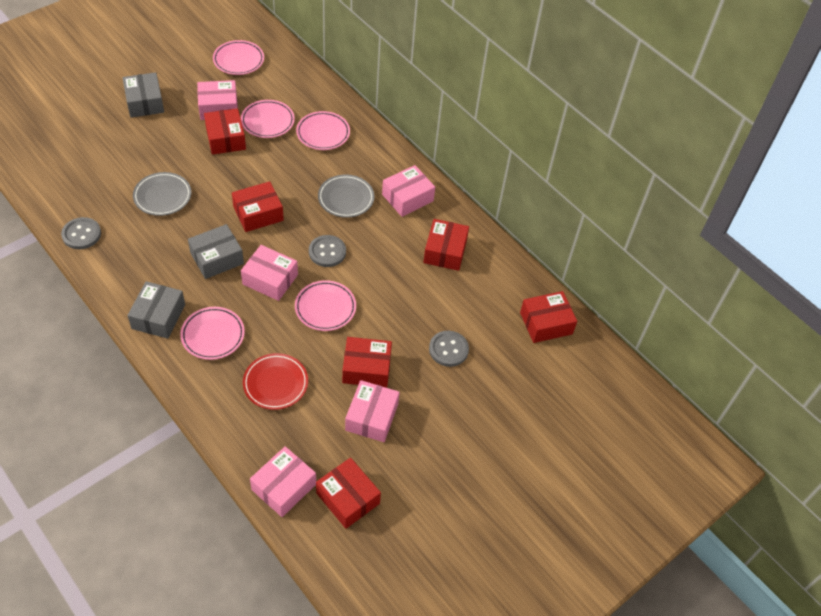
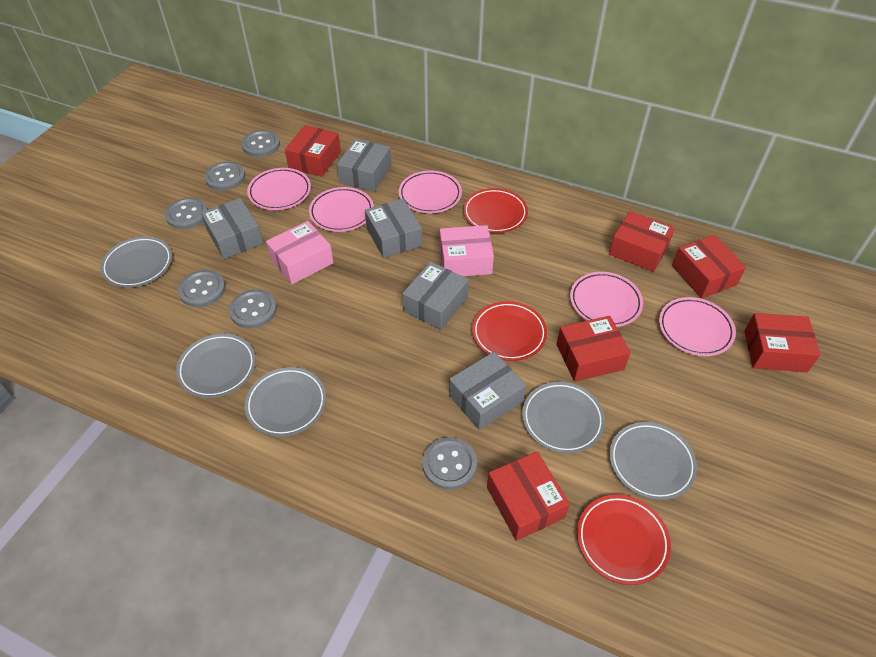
grey box: 3 -> 5
grey button: 3 -> 6
grey plate: 2 -> 5
pink box: 5 -> 2
red plate: 1 -> 3

